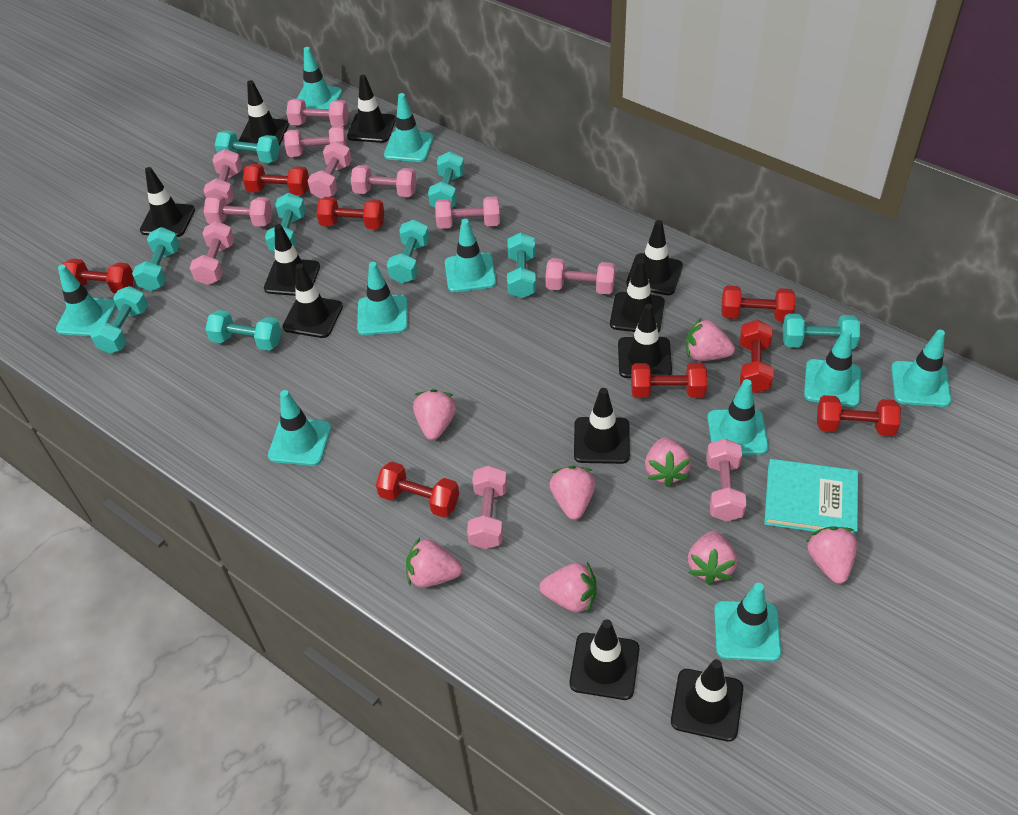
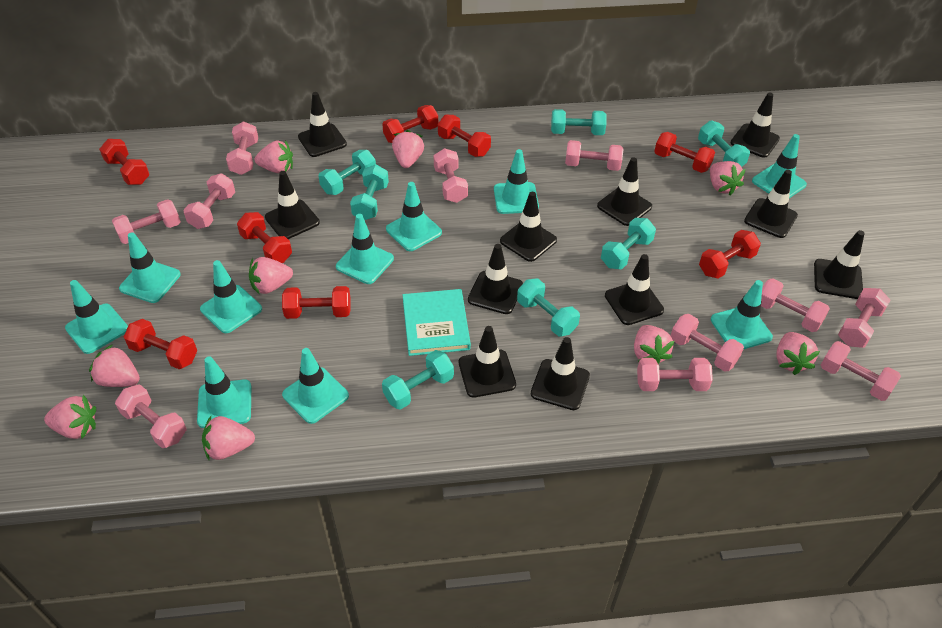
pink strawberry: 8 -> 9
turquoise dumbbell: 9 -> 7

